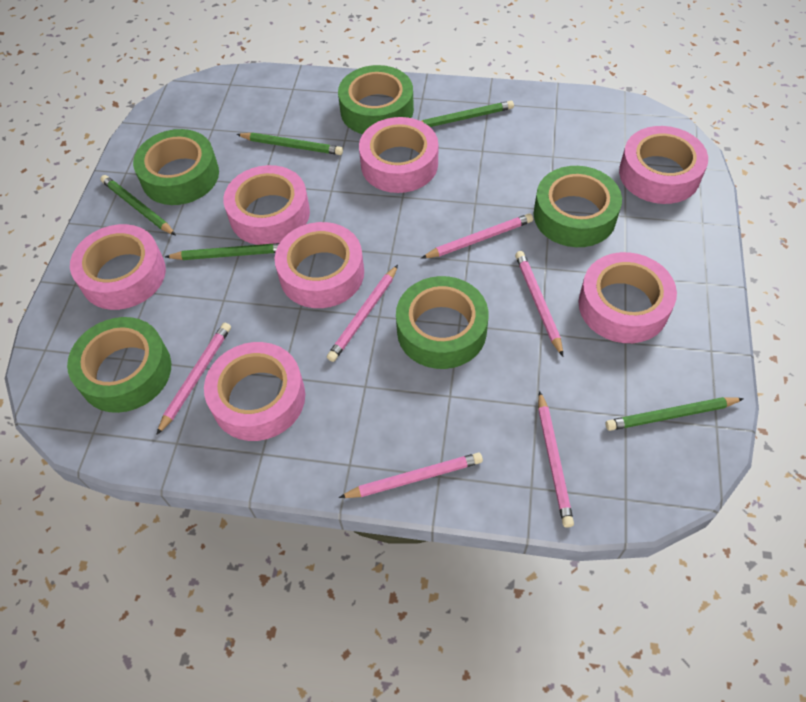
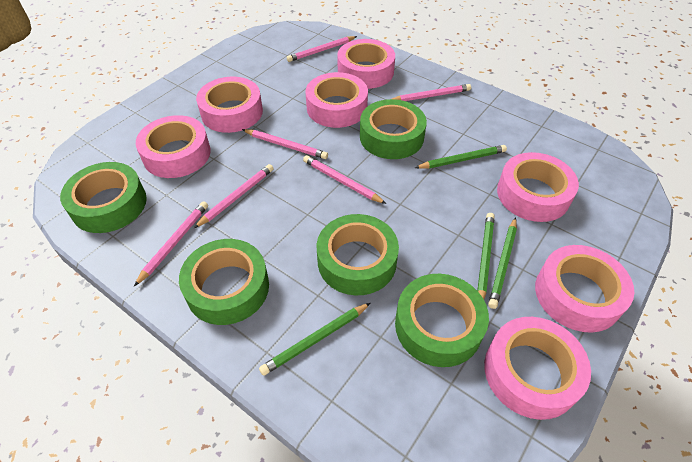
green pencil: 5 -> 4

